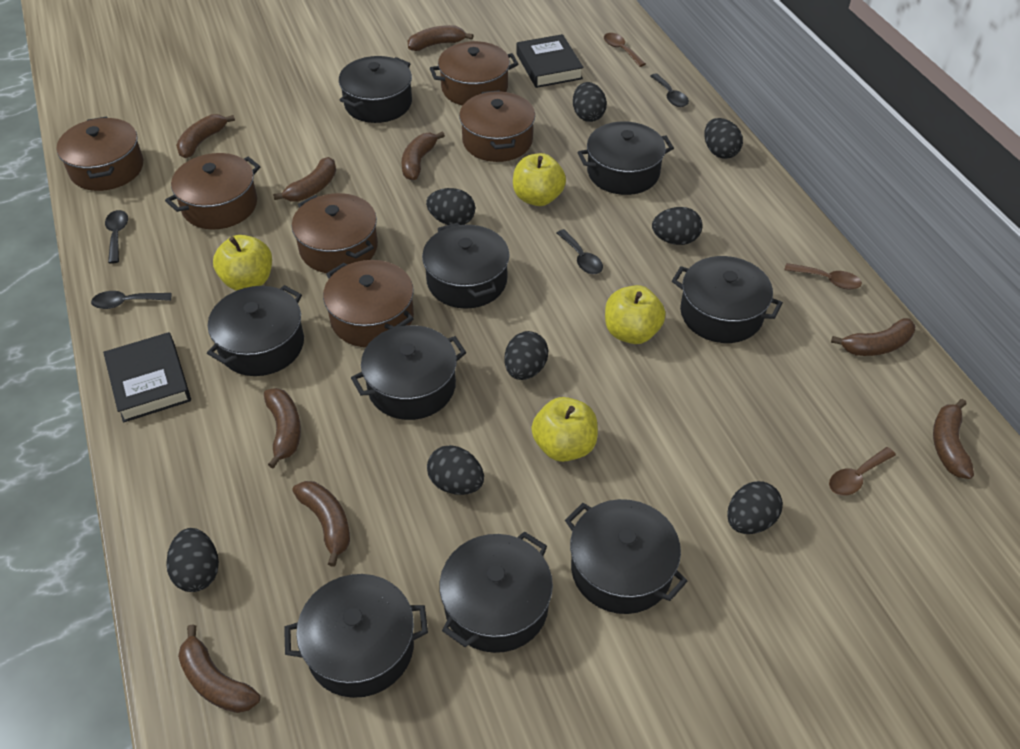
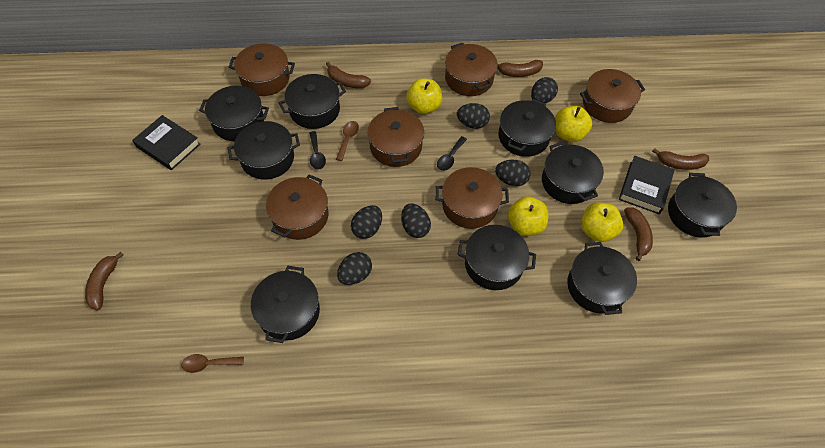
black egg: 8 -> 6
black spoon: 4 -> 2
brown banana: 9 -> 5
brown spoon: 3 -> 2

